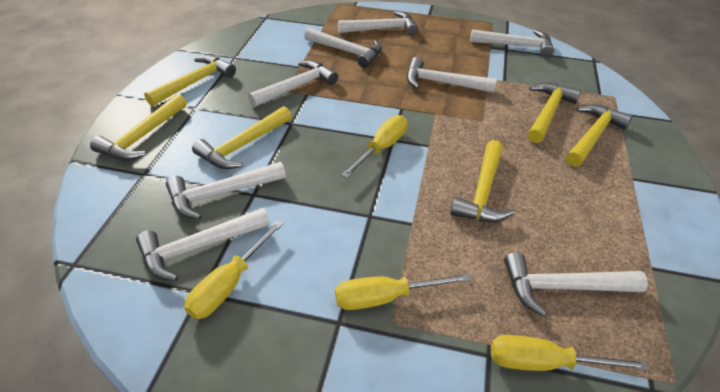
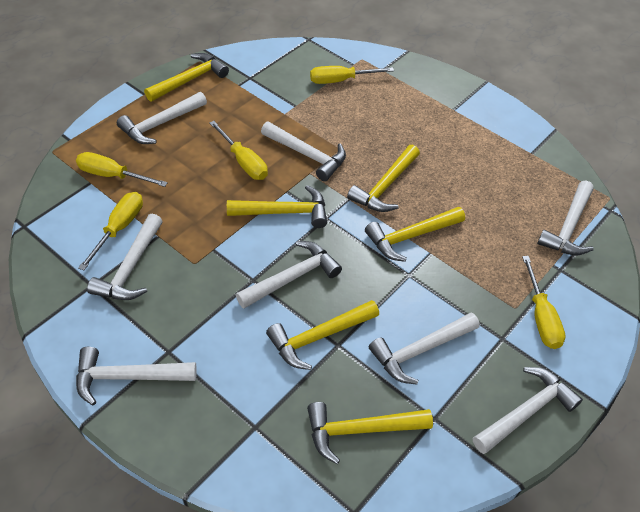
yellow screwdriver: 4 -> 5

